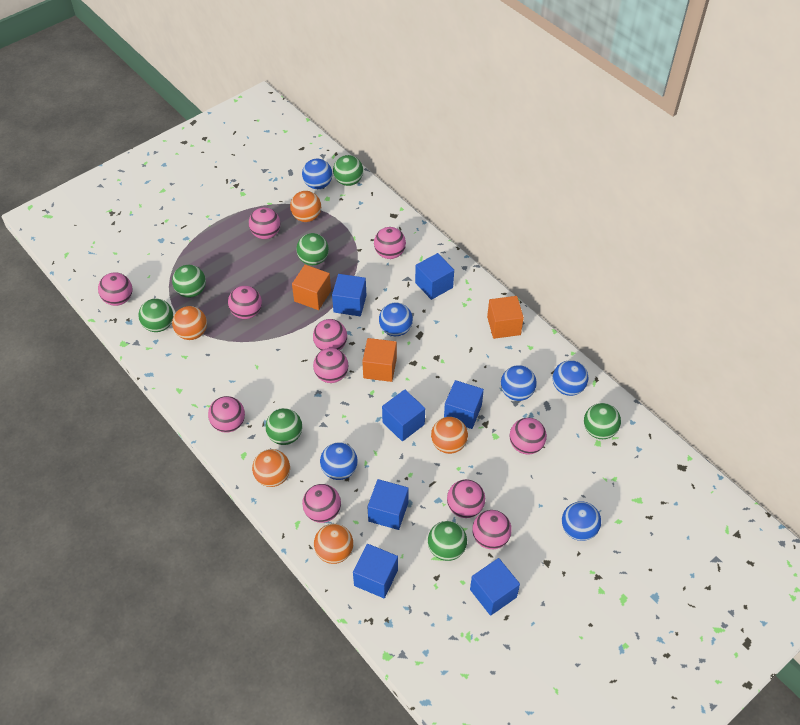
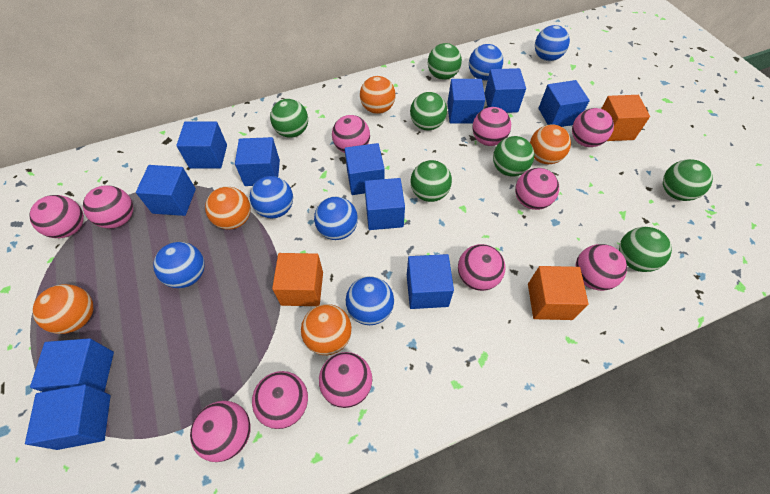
blue cube: 7 -> 11

